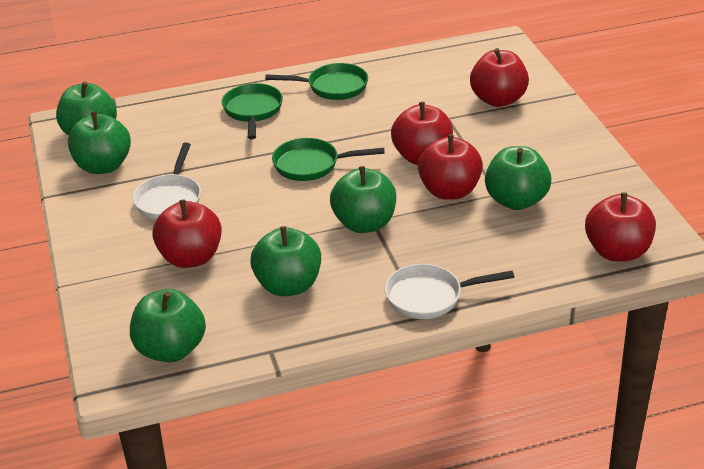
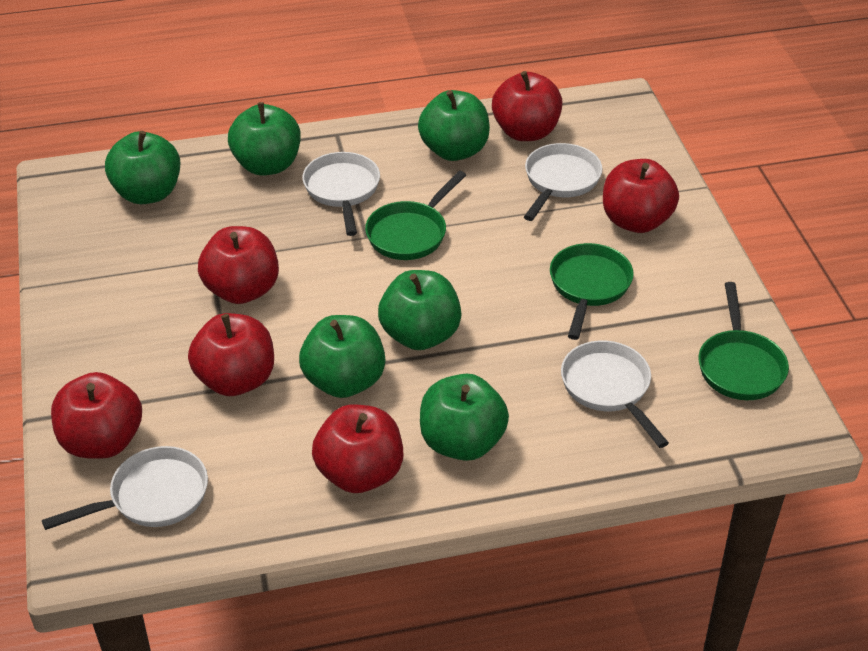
red apple: 5 -> 6
white pan: 2 -> 4

